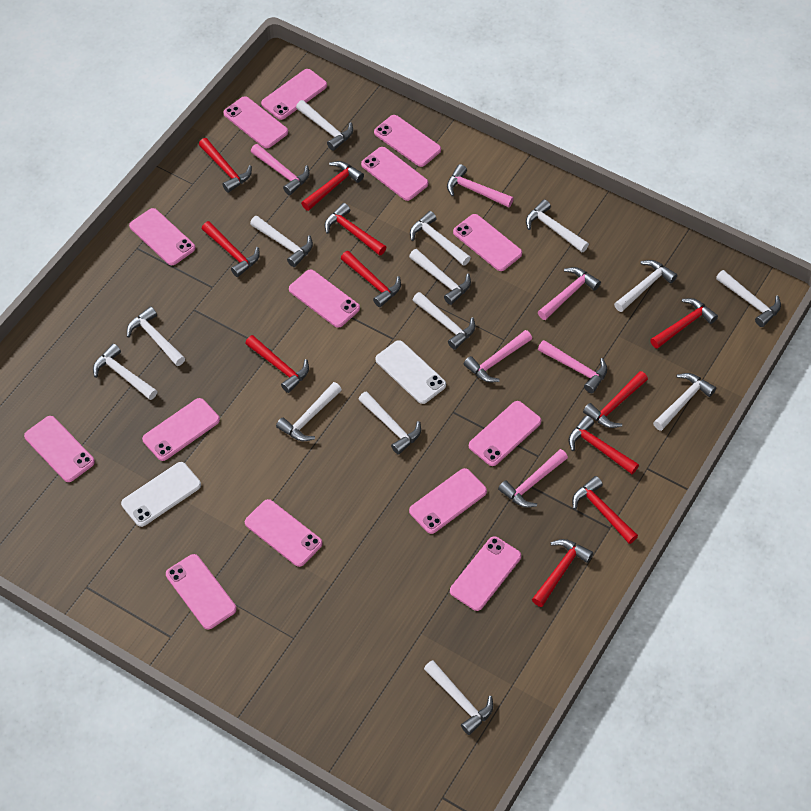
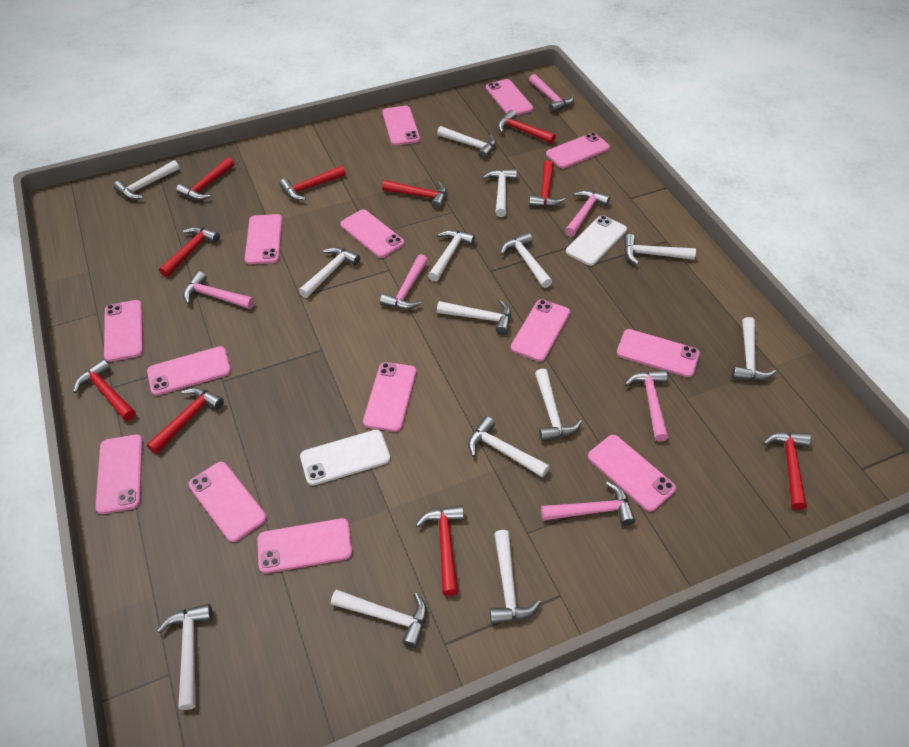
red hammer: 11 -> 10

